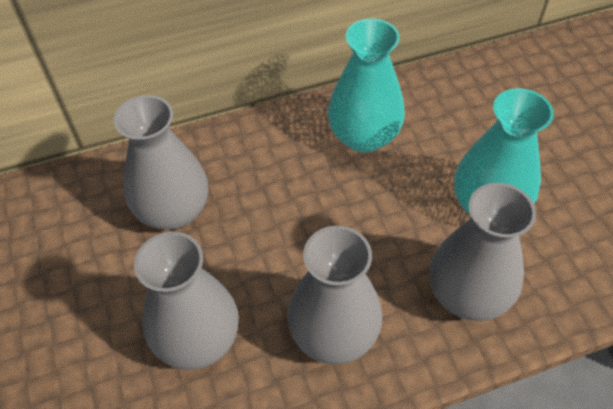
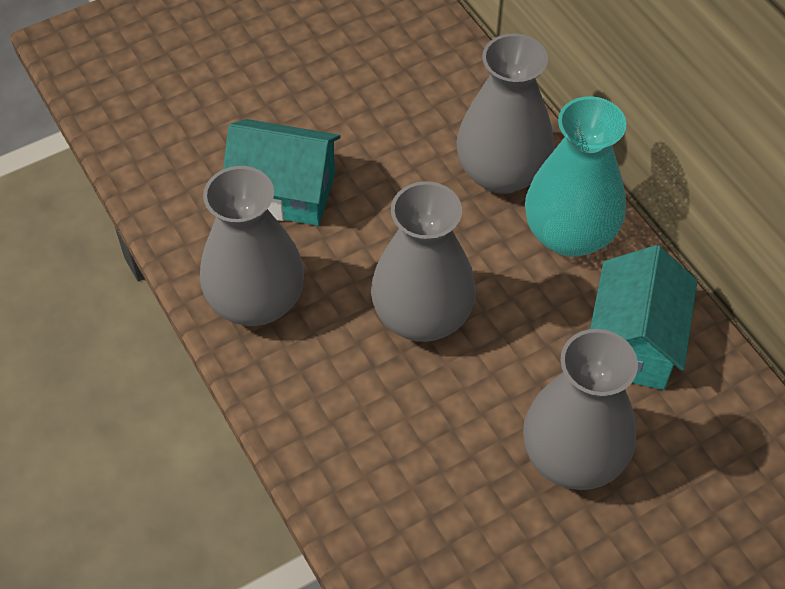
turquoise house: 0 -> 2
turquoise vase: 2 -> 1

